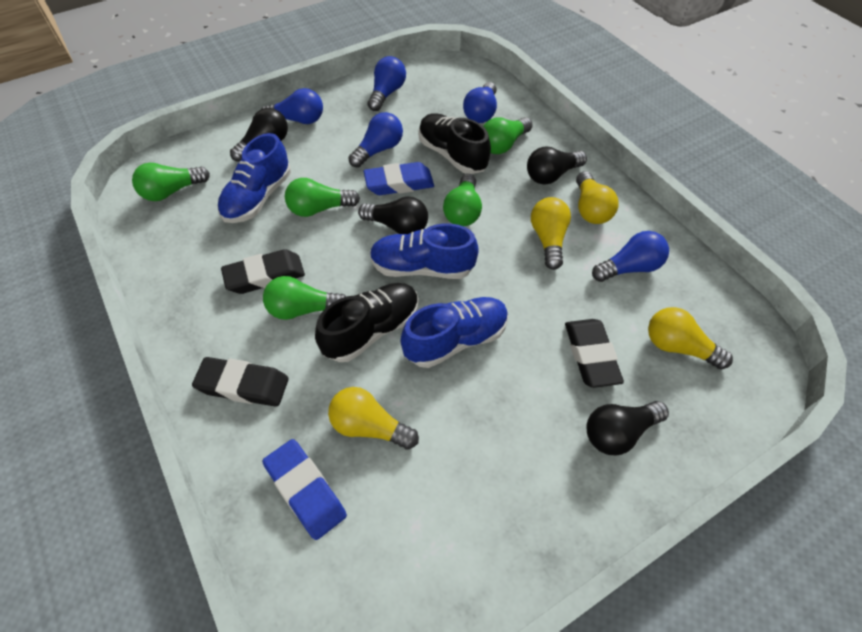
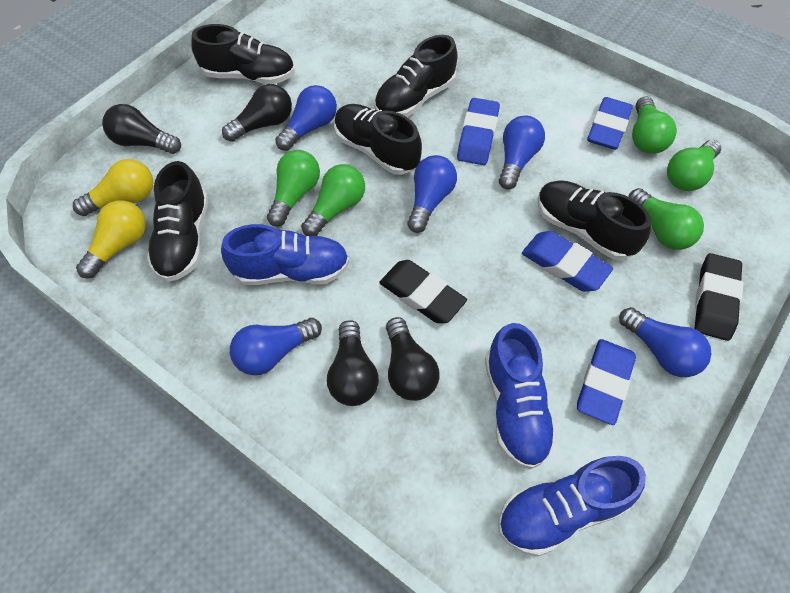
black eraser: 3 -> 2
black shoe: 2 -> 5
blue eraser: 2 -> 4
yellow light bulb: 4 -> 2

